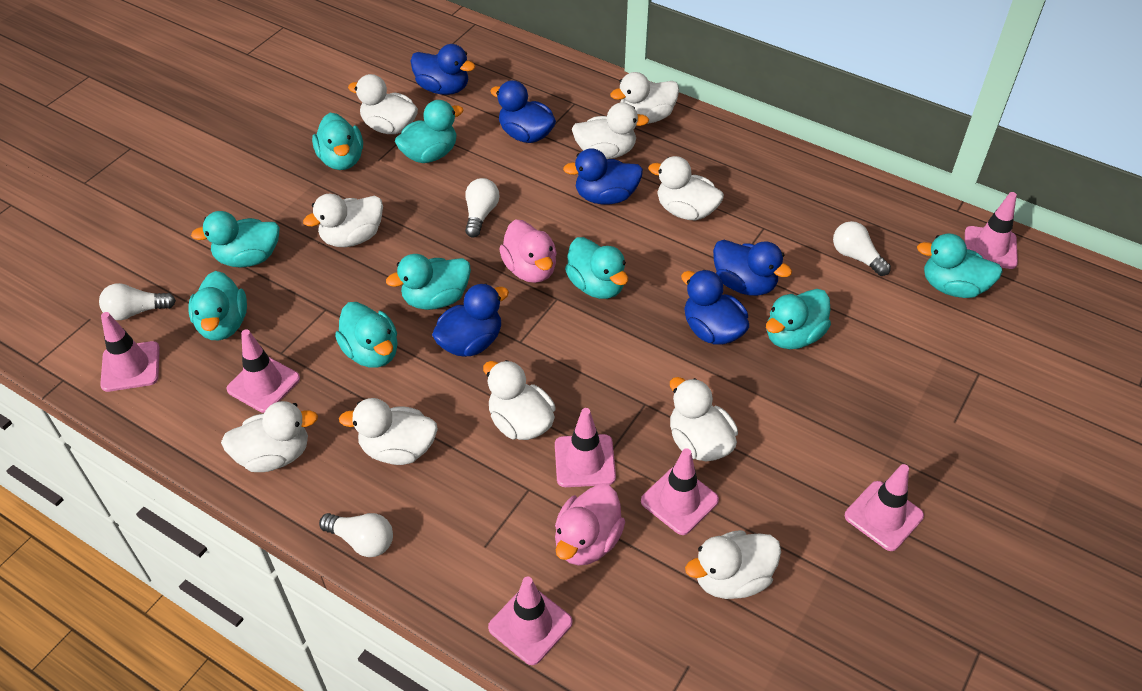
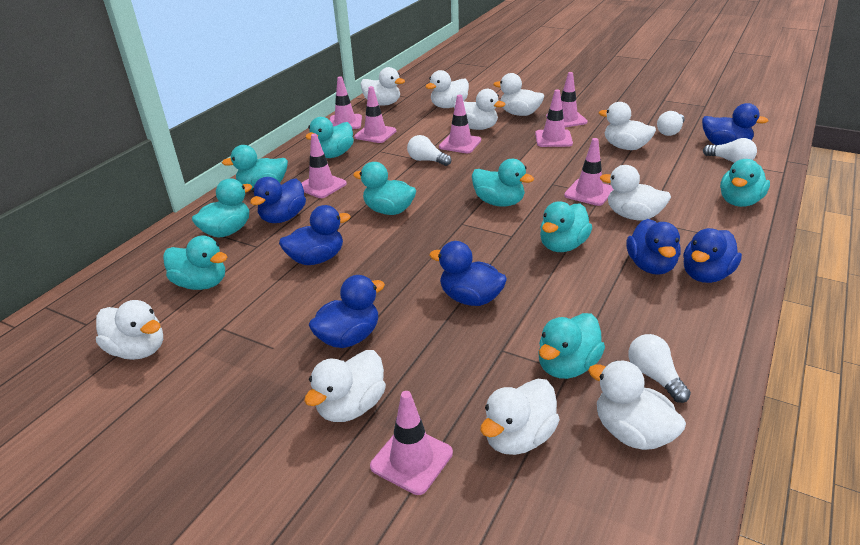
blue duck: 6 -> 7
pink duck: 2 -> 0
pink traffic cone: 7 -> 8

